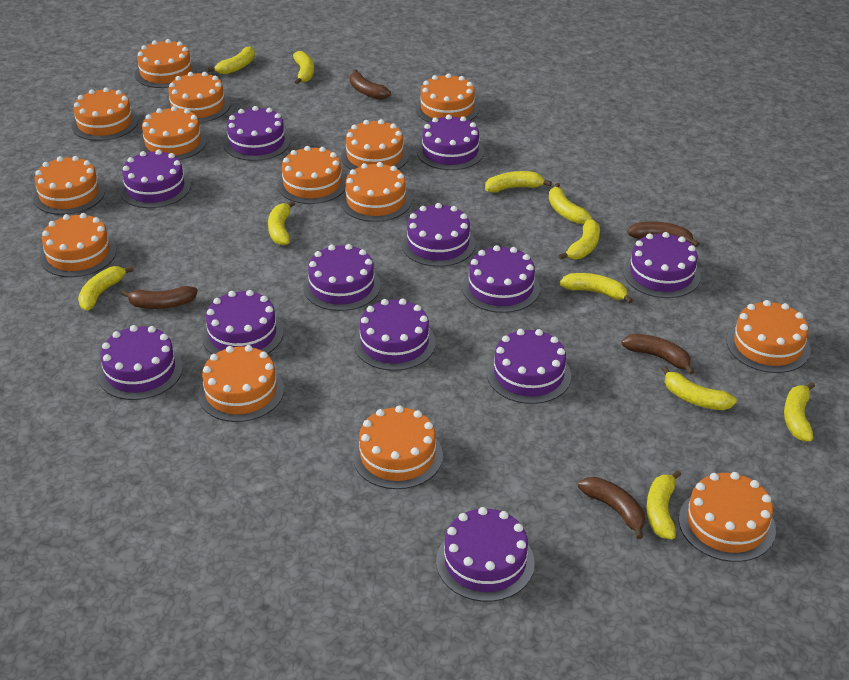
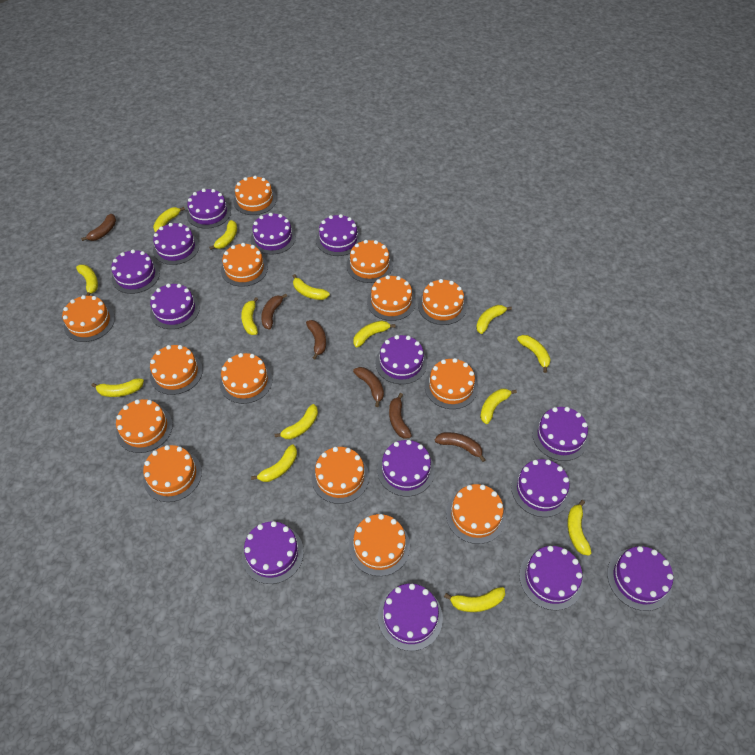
brown banana: 5 -> 6
purple cake: 12 -> 14
yellow banana: 11 -> 14

